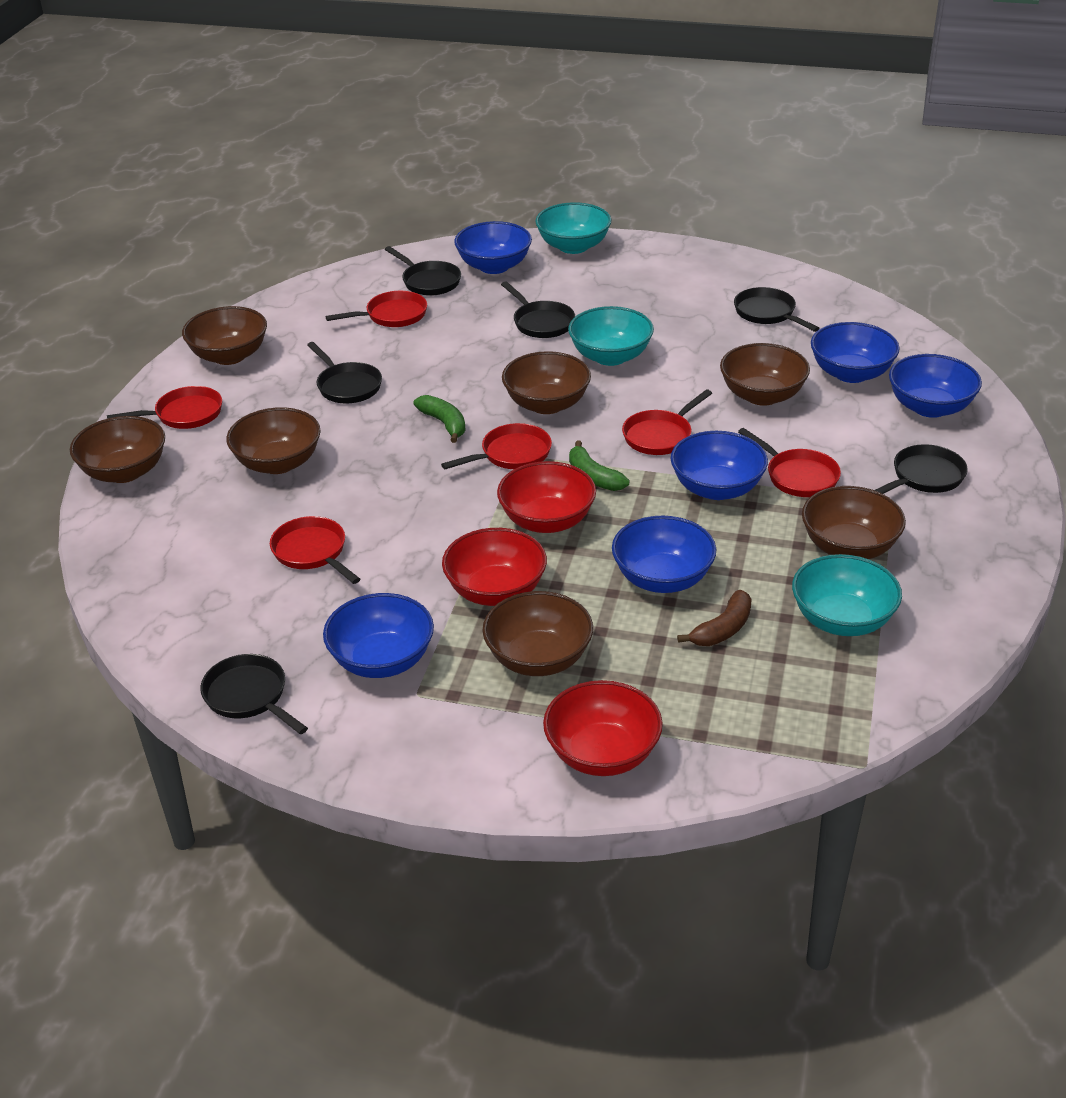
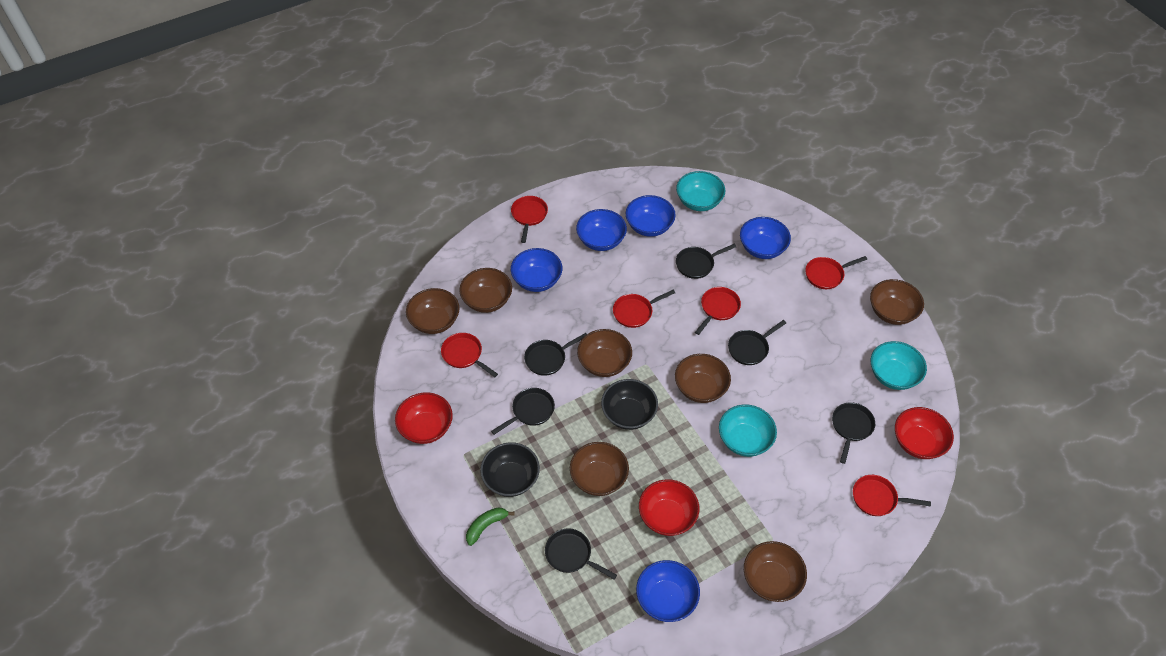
black bowl: 0 -> 2
blue bowl: 6 -> 5
brown banana: 1 -> 0
green banana: 2 -> 1

